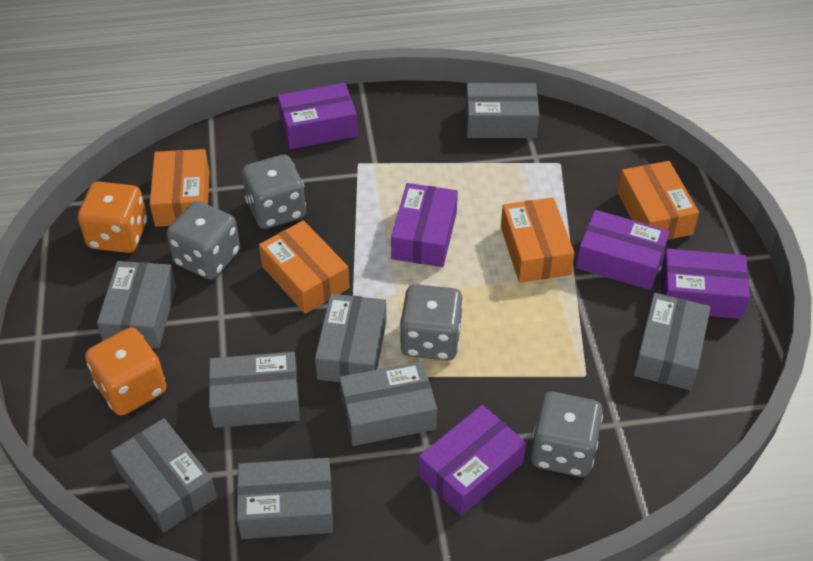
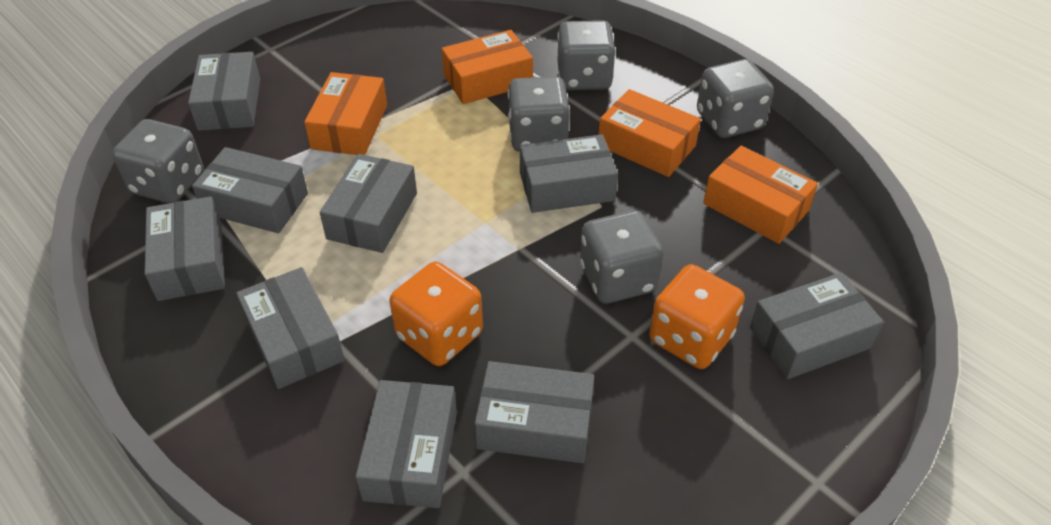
grey box: 8 -> 9
grey dice: 4 -> 5
purple box: 5 -> 0

